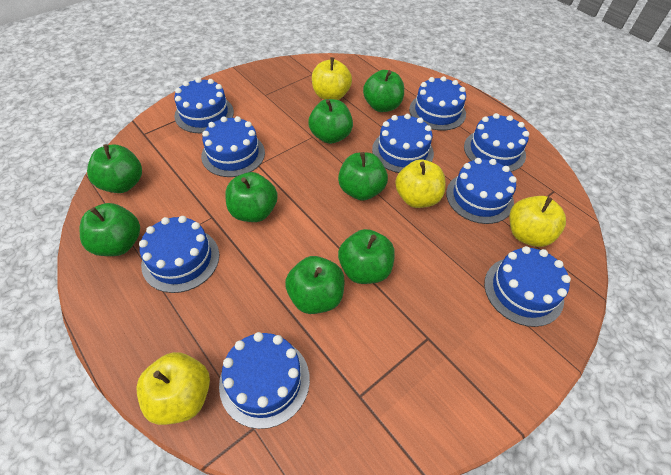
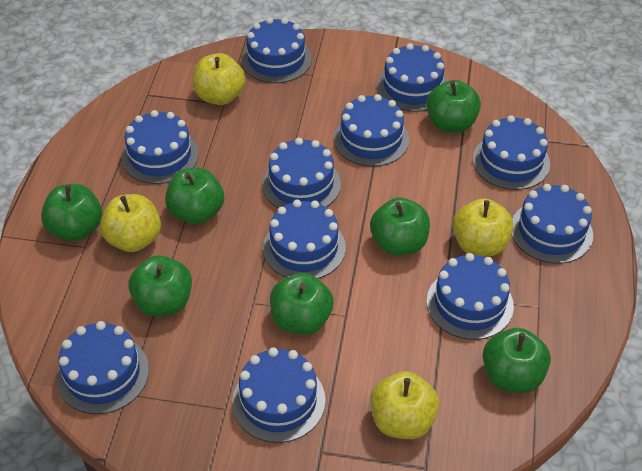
blue cake: 9 -> 11
green apple: 8 -> 7

